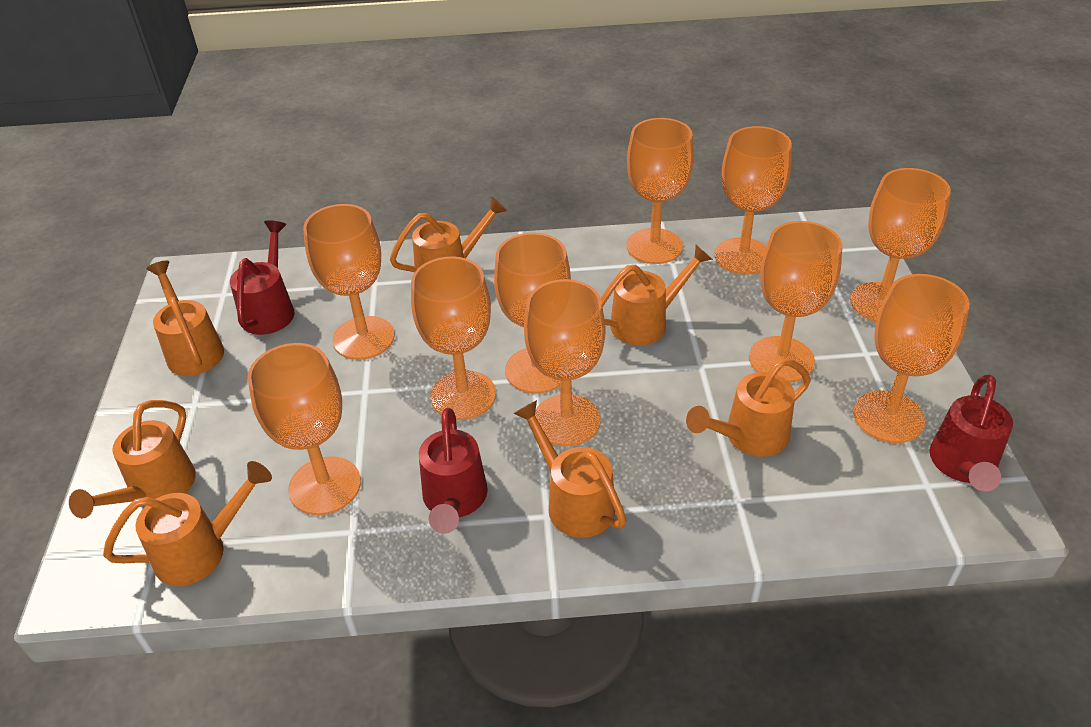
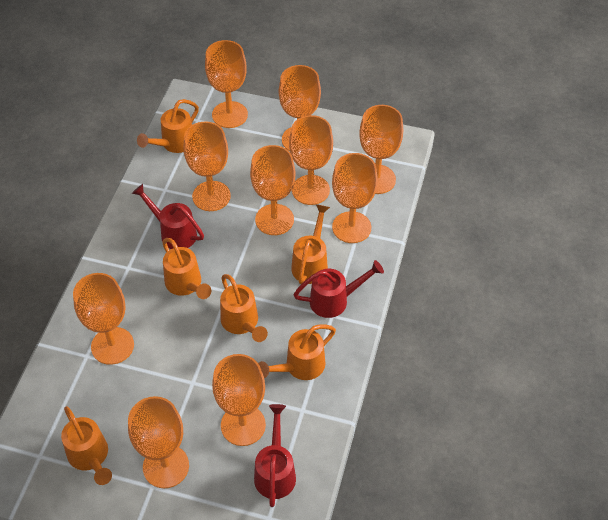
orange watering can: 7 -> 6

